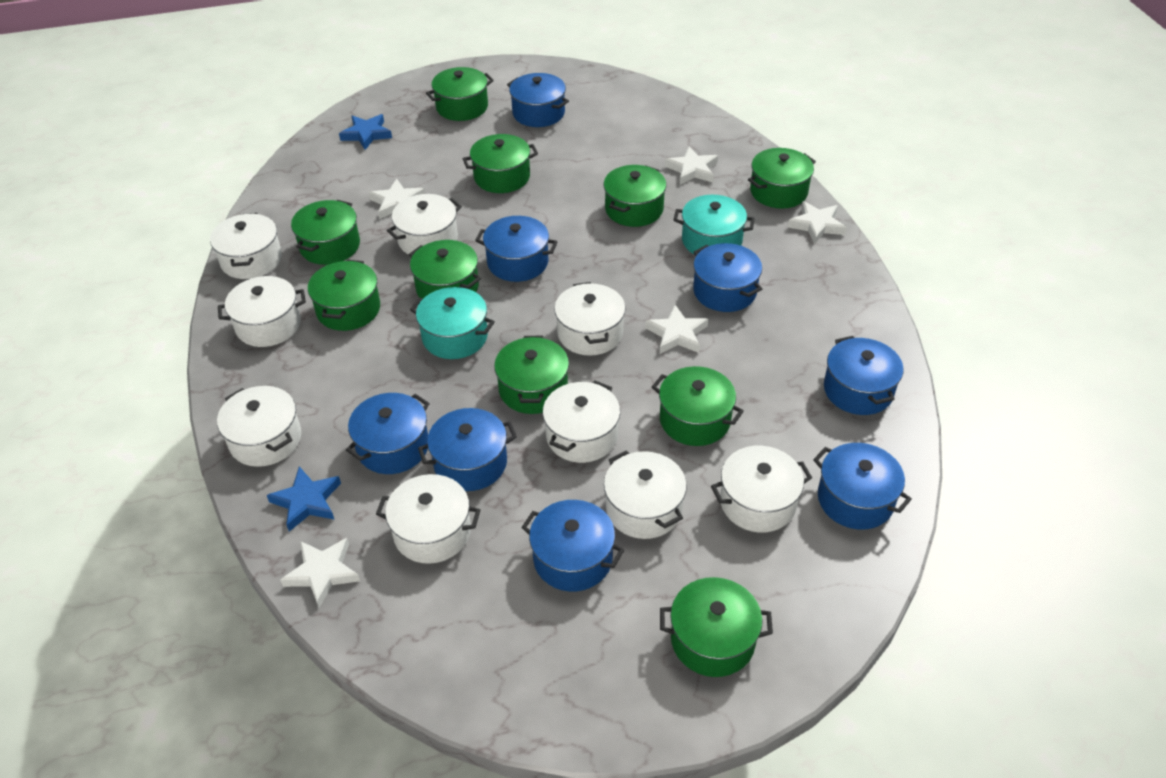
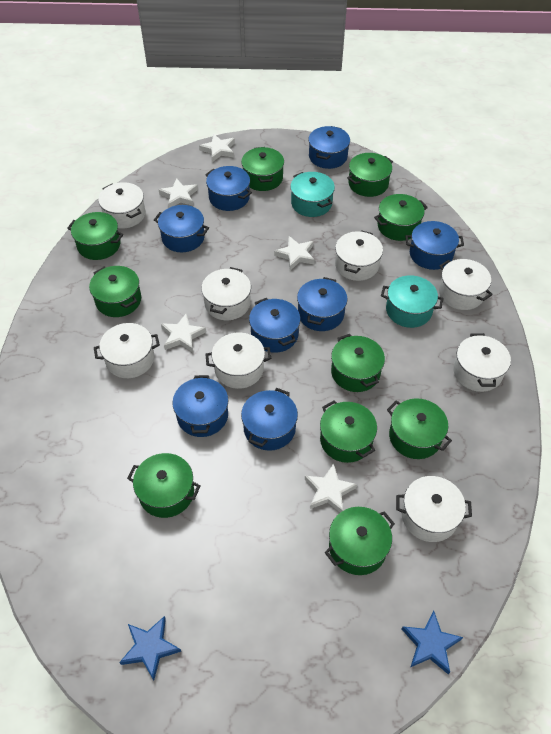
white pot: 9 -> 8

